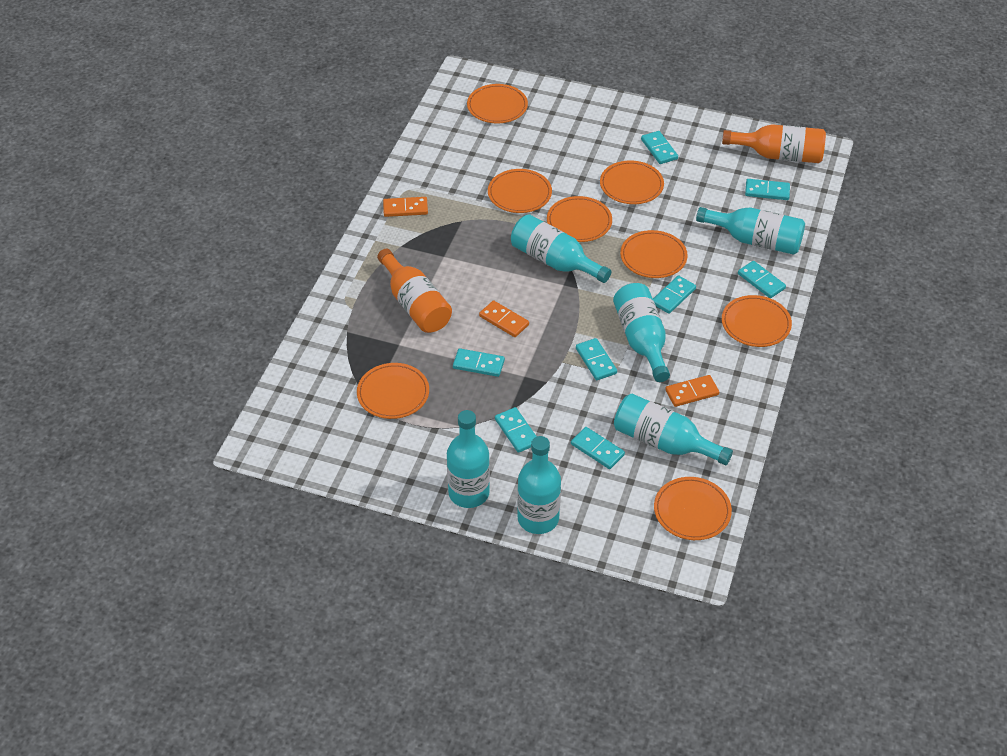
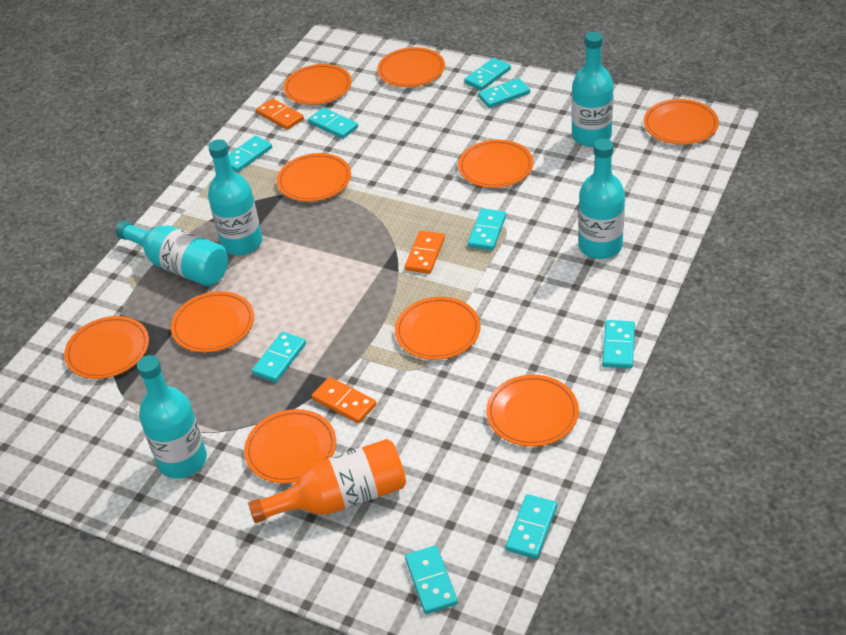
orange bottle: 2 -> 1
orange plate: 8 -> 10
turquoise bottle: 6 -> 5
turquoise domino: 8 -> 9

